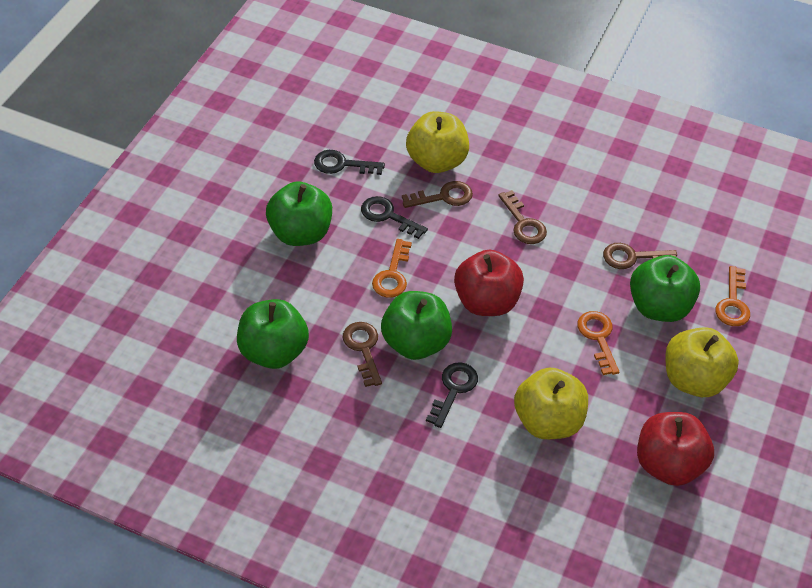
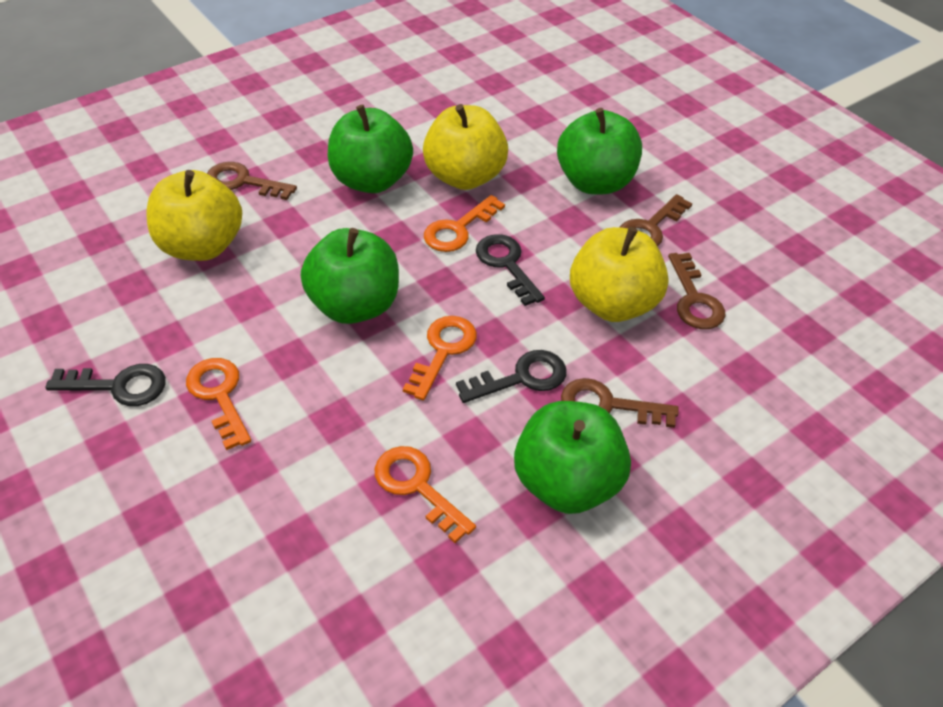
orange key: 3 -> 4
red apple: 2 -> 0

